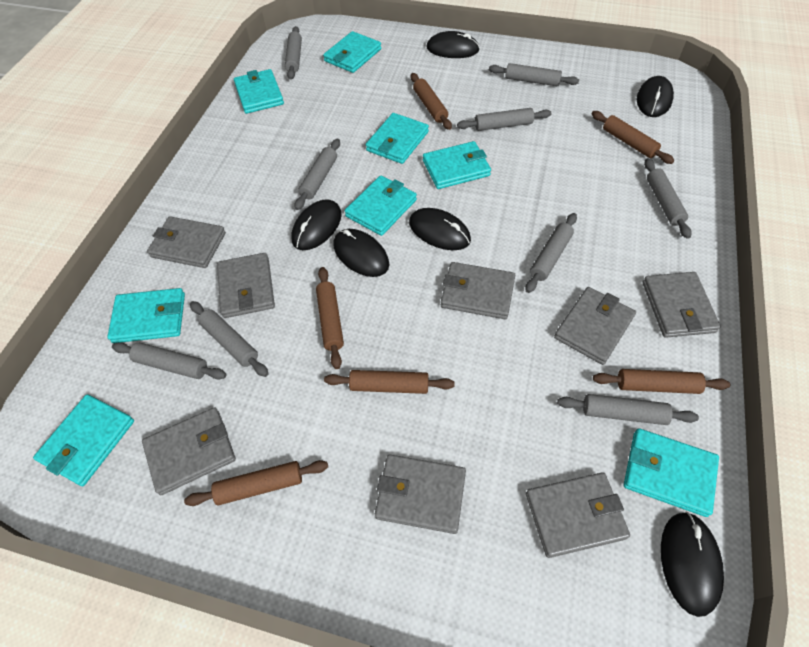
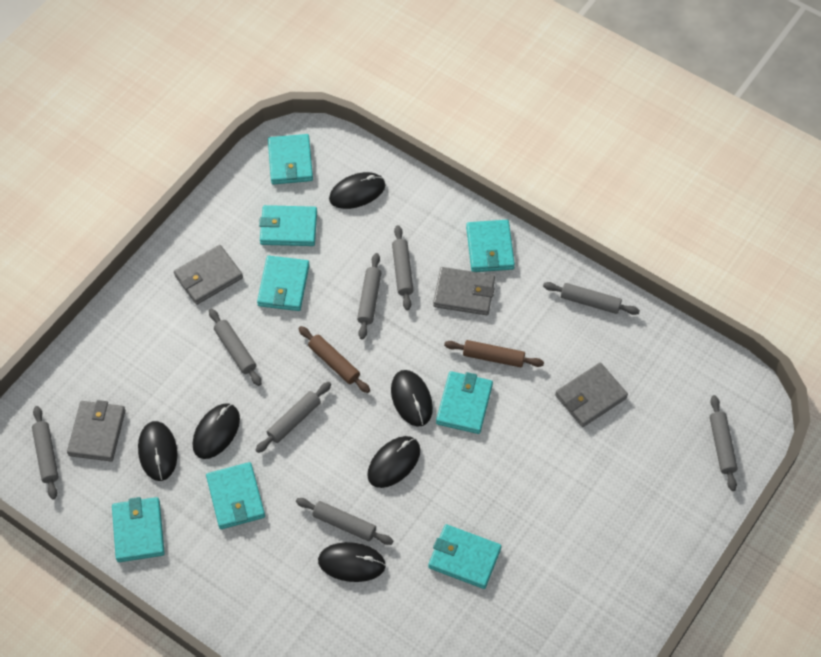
brown rolling pin: 6 -> 2
grey rolling pin: 9 -> 8
grey wallet: 8 -> 4

